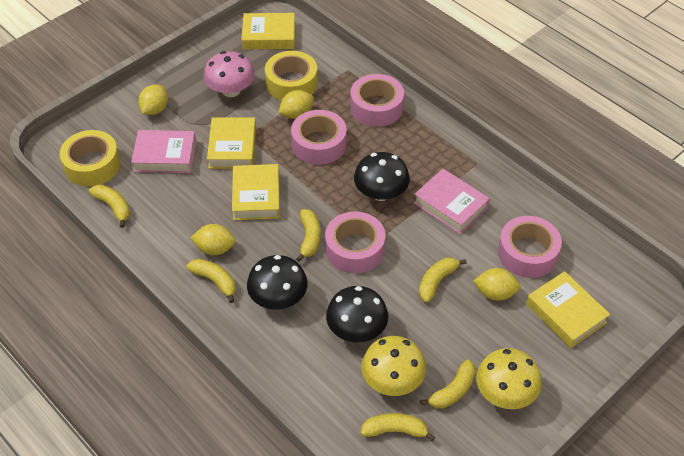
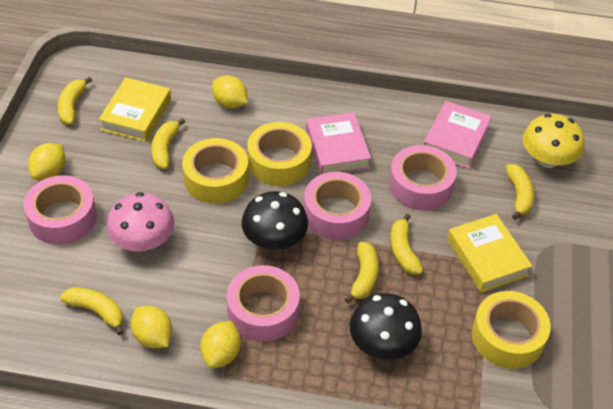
black mushroom: 3 -> 2
yellow book: 4 -> 2
yellow mushroom: 2 -> 1
yellow tape: 2 -> 3

